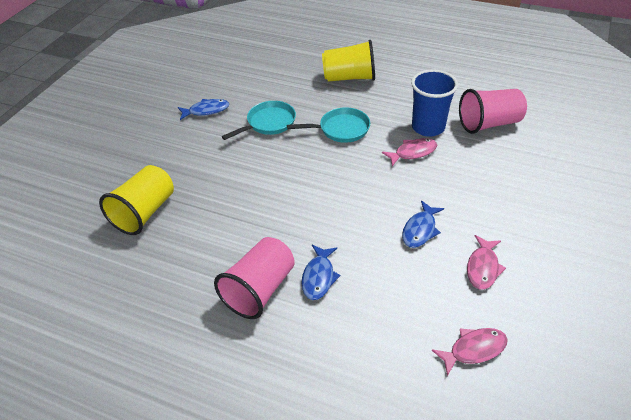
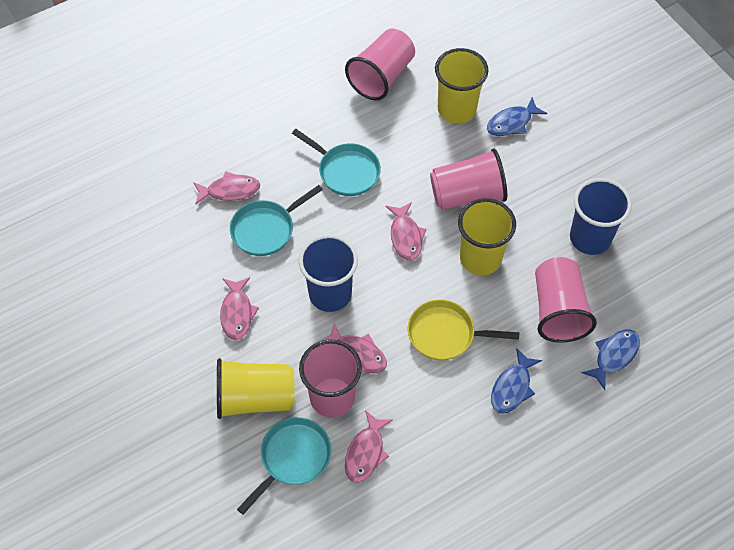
blue cup: 1 -> 2
pink cup: 2 -> 4
pink fish: 3 -> 5
turquoise pan: 2 -> 3
yellow cup: 2 -> 3
yellow pan: 0 -> 1

